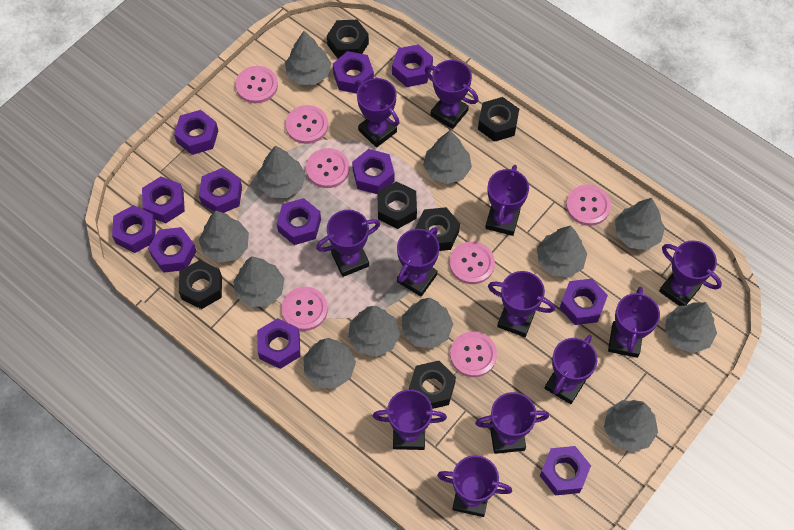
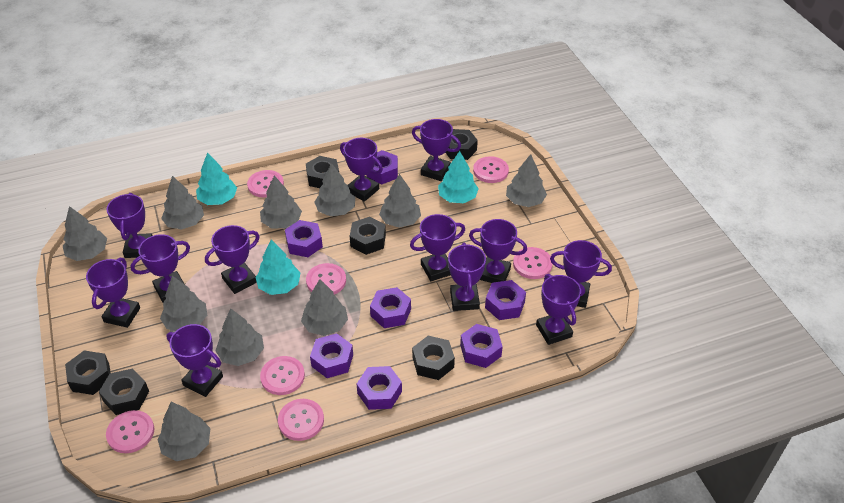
grey tree: 12 -> 10
purple nut: 12 -> 7
turquoise tree: 0 -> 3

